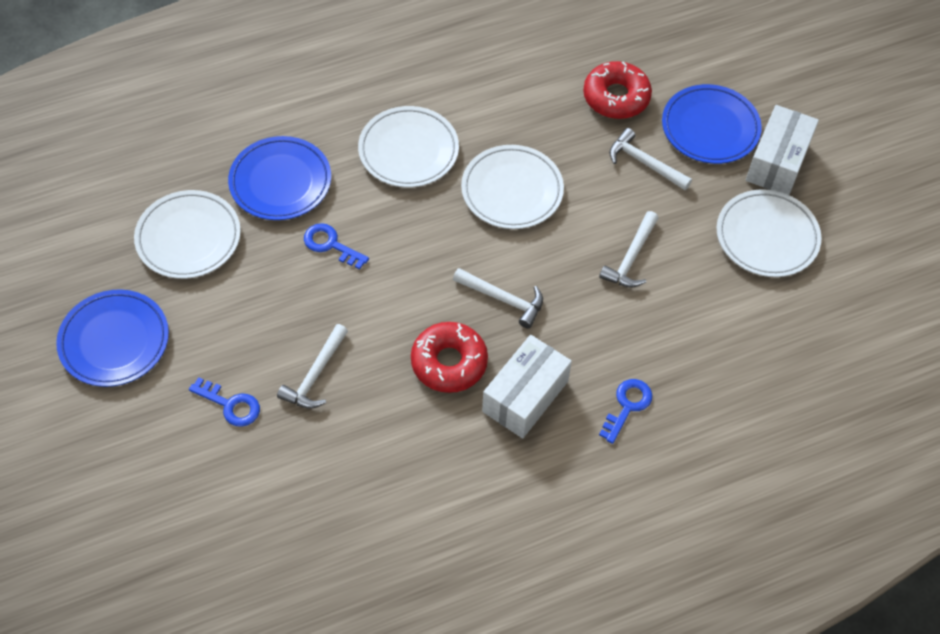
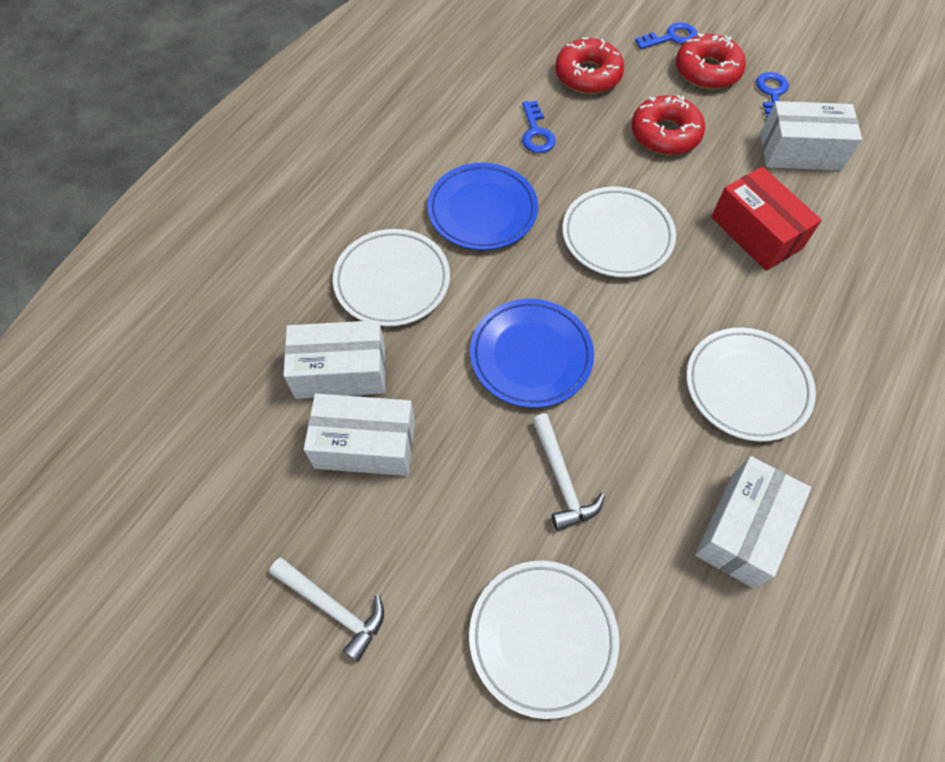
blue plate: 3 -> 2
red box: 0 -> 1
red donut: 2 -> 3
white box: 2 -> 4
white hammer: 4 -> 2

